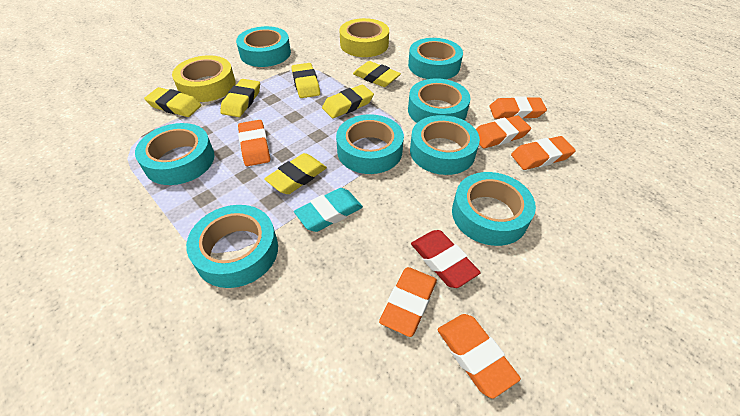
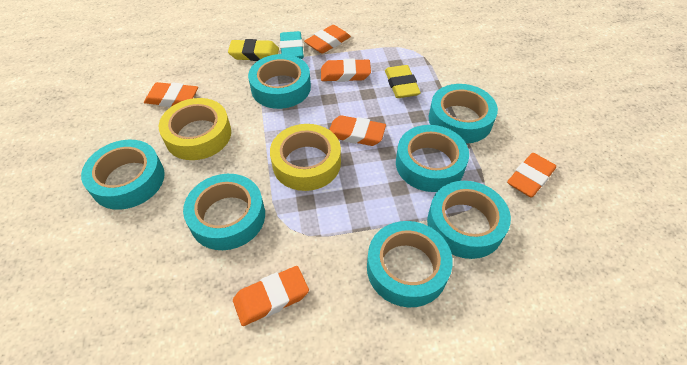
red eraser: 1 -> 0
turquoise tape: 8 -> 7
yellow eraser: 6 -> 2

